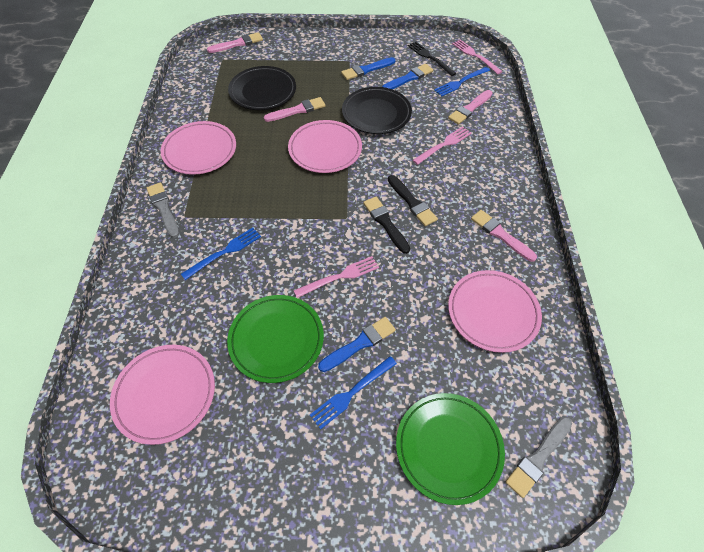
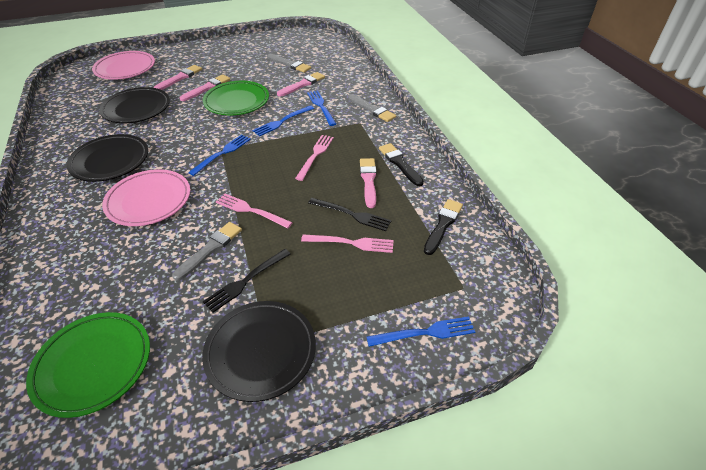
black fork: 1 -> 2
black plate: 2 -> 3
blue brush: 3 -> 0
blue fork: 3 -> 4
grey brush: 2 -> 3
pink plate: 4 -> 2

